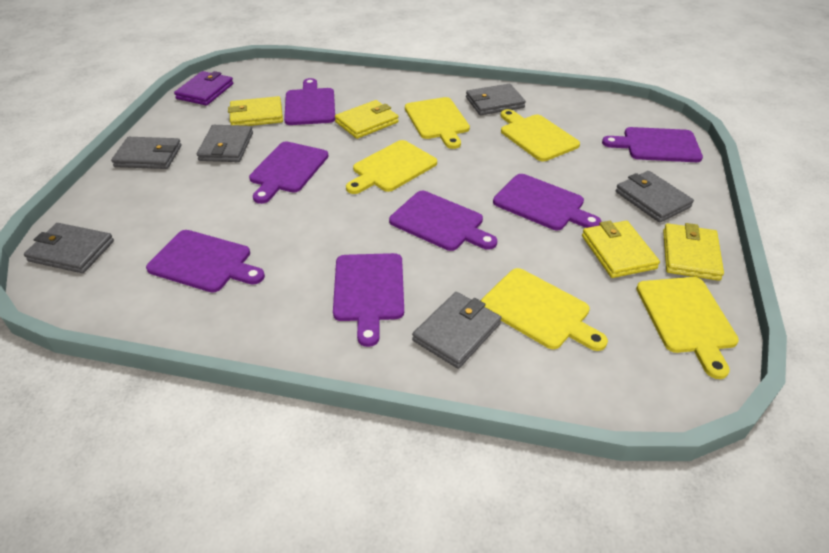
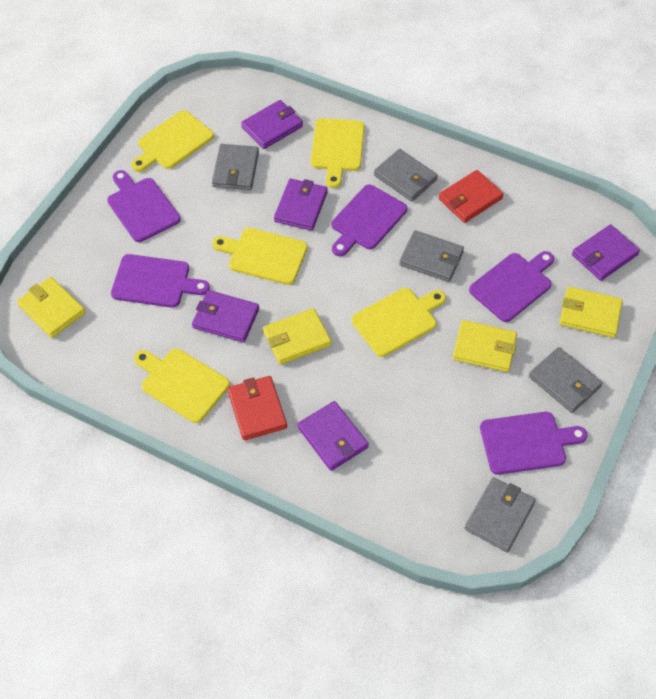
grey wallet: 6 -> 5
purple cutting board: 7 -> 5
purple wallet: 1 -> 5
red wallet: 0 -> 2

